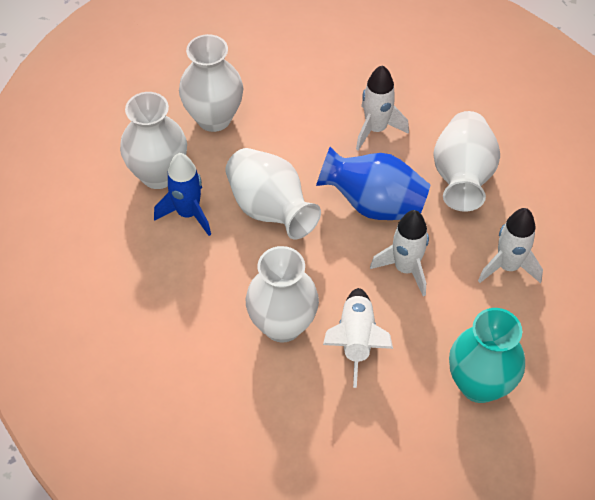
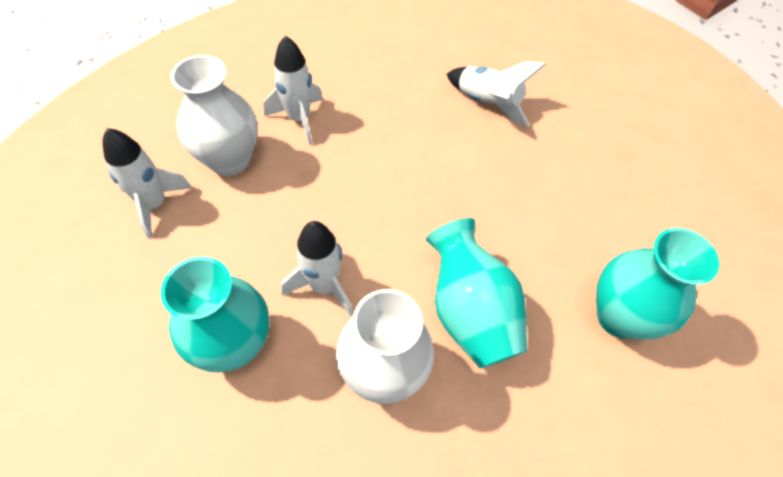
blue rocket: 1 -> 0
blue vase: 1 -> 0
turquoise vase: 1 -> 3
white vase: 5 -> 2

